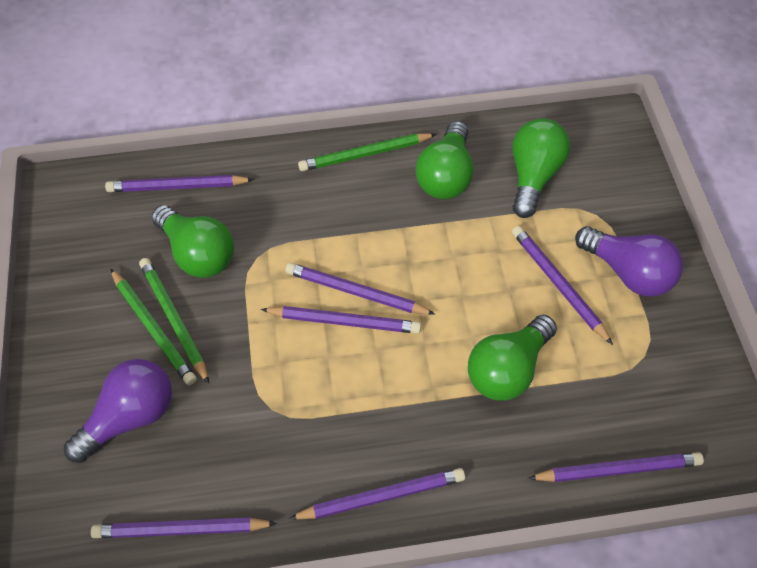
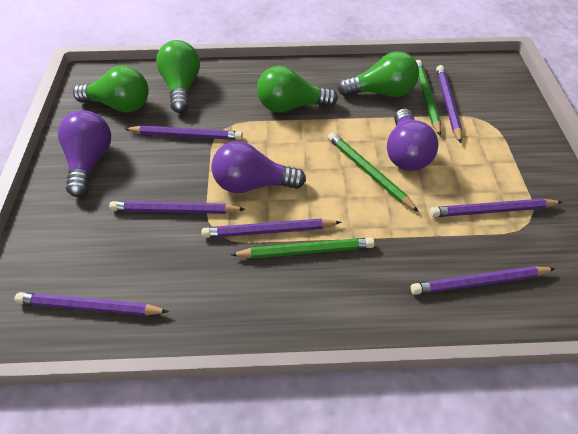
purple light bulb: 2 -> 3

